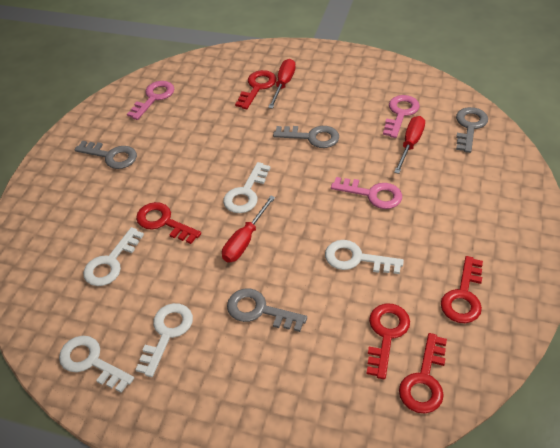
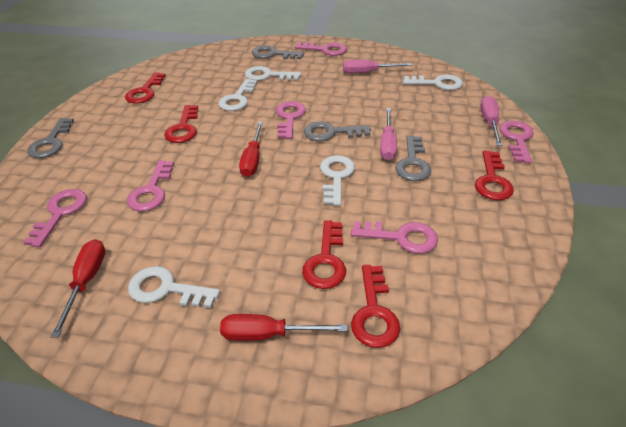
pink key: 3 -> 6
pink screwdriver: 0 -> 3

